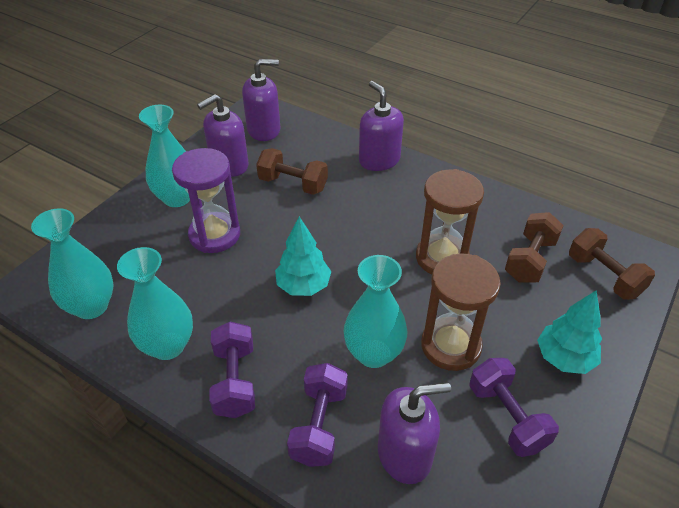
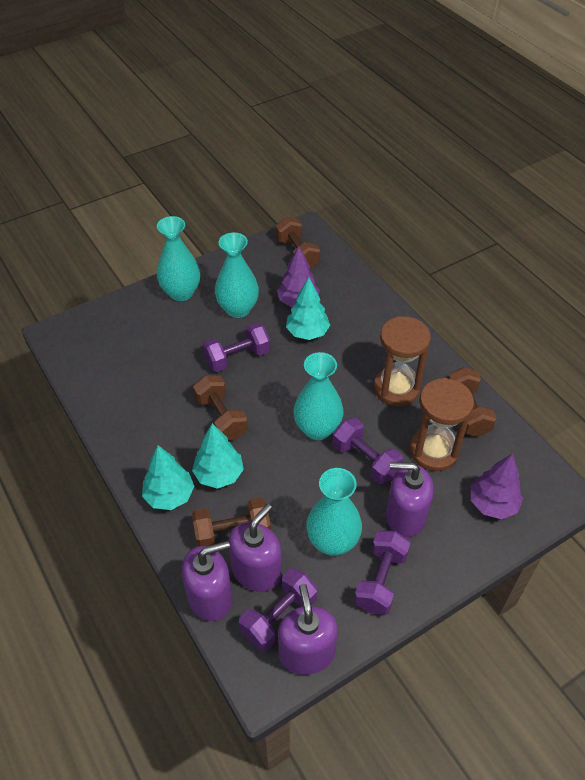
brown dumbbell: 3 -> 4
purple dumbbell: 3 -> 4
purple hourglass: 1 -> 0
purple tree: 0 -> 2
turquoise tree: 2 -> 3

